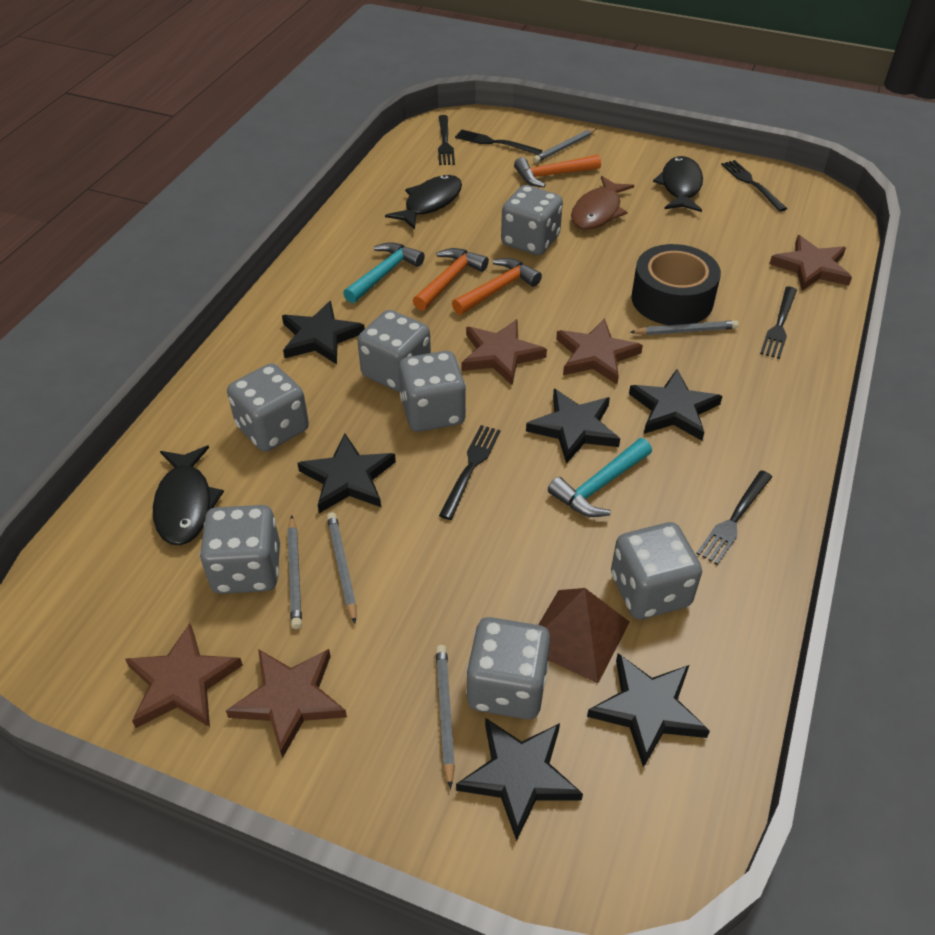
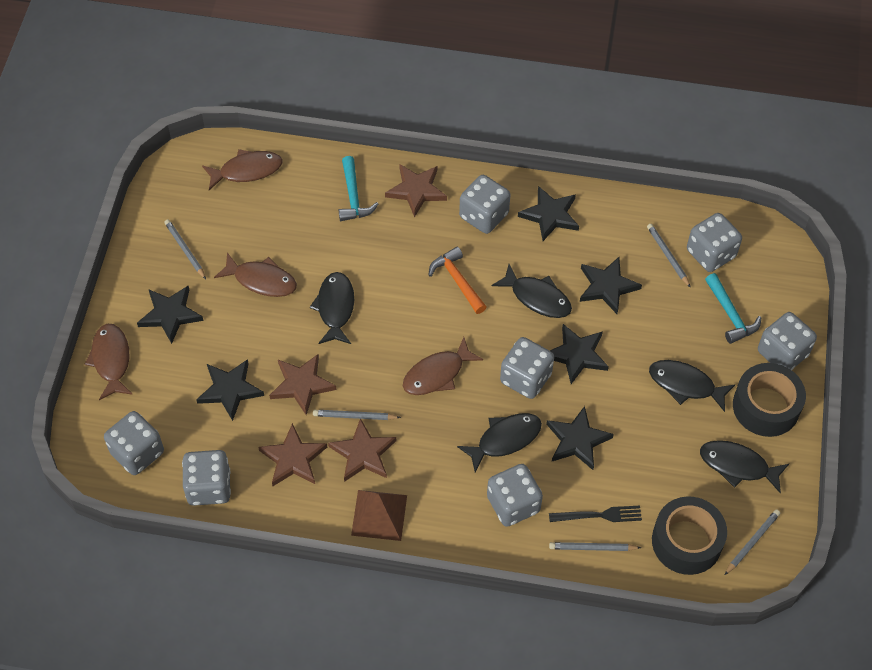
black fish: 3 -> 5
black fork: 6 -> 1
black tape: 1 -> 2
brown fish: 1 -> 4
brown star: 5 -> 4
orange hammer: 3 -> 1

